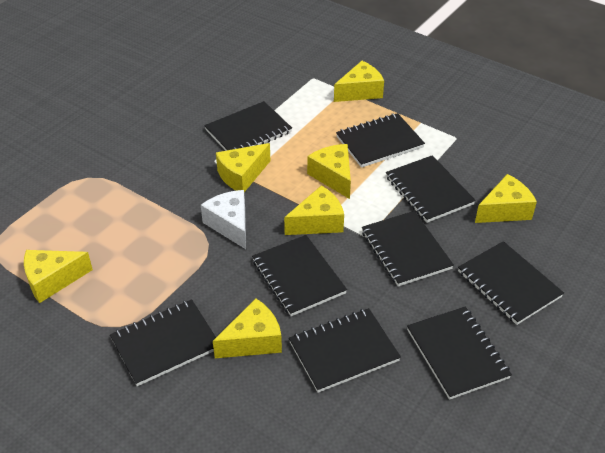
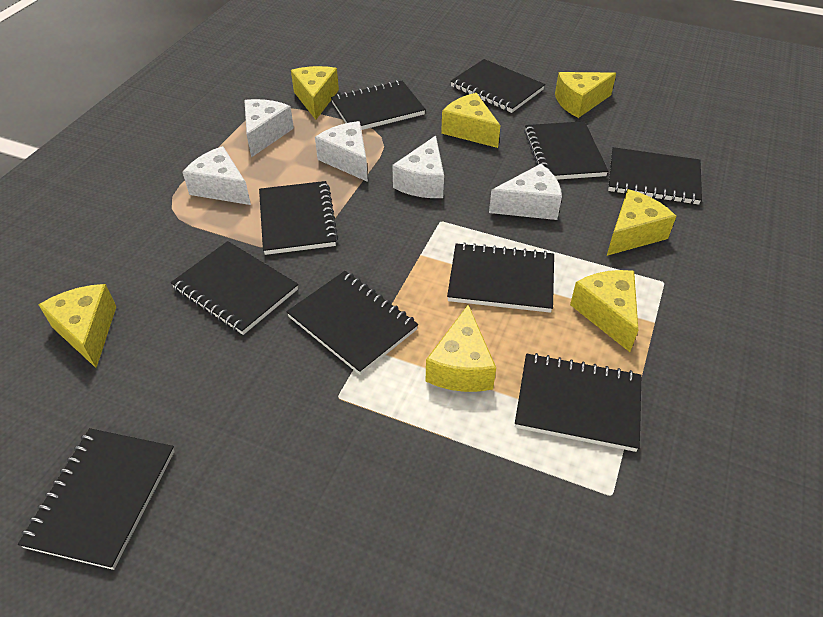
black notebook: 9 -> 10
white cheese: 1 -> 5

